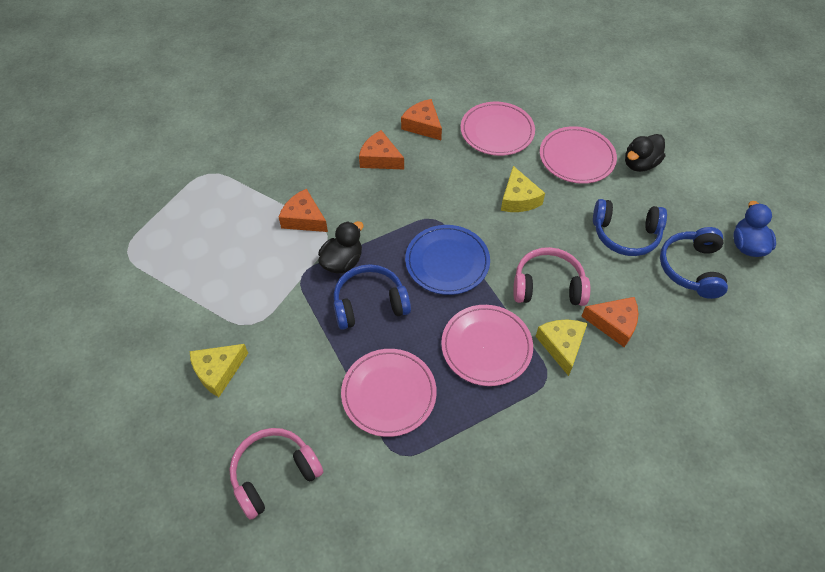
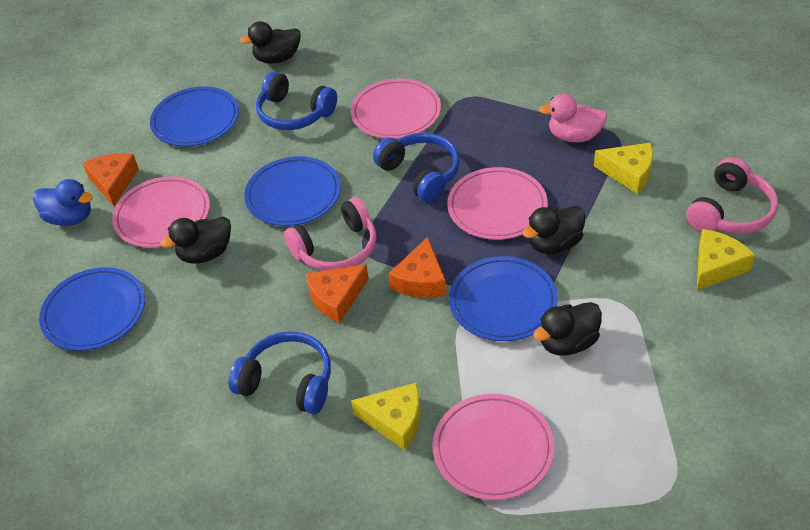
black duck: 2 -> 4
blue plate: 1 -> 4
orange cheese: 4 -> 3
pink duck: 0 -> 1

